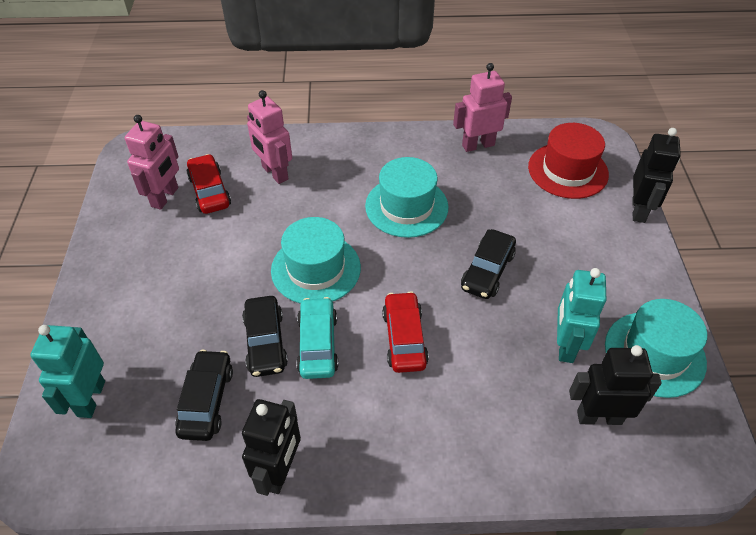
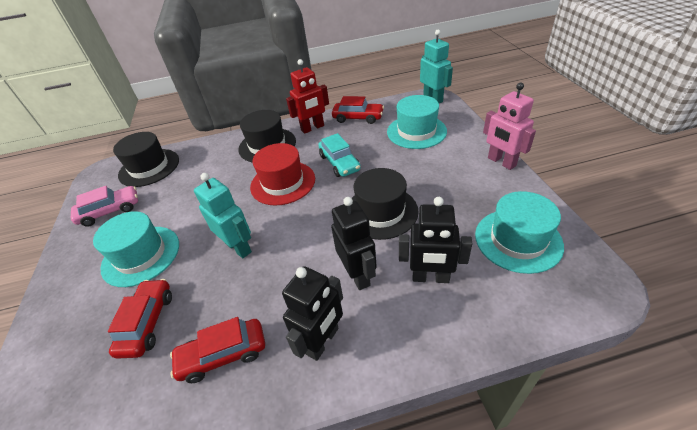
black car: 3 -> 0
black hat: 0 -> 3
pink car: 0 -> 1
pink robot: 3 -> 1
red car: 2 -> 3
red robot: 0 -> 1

